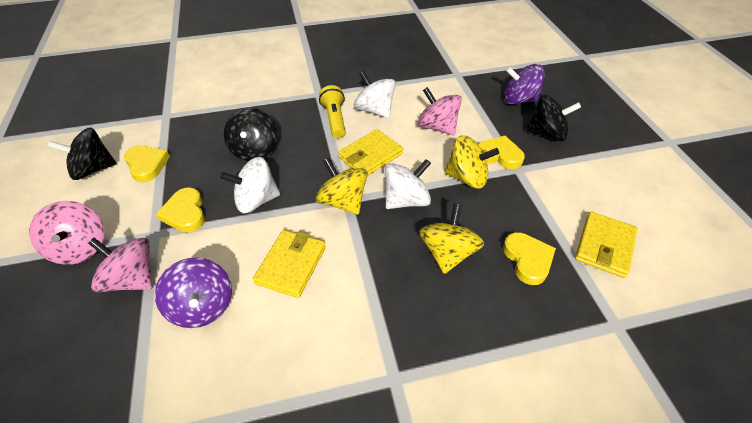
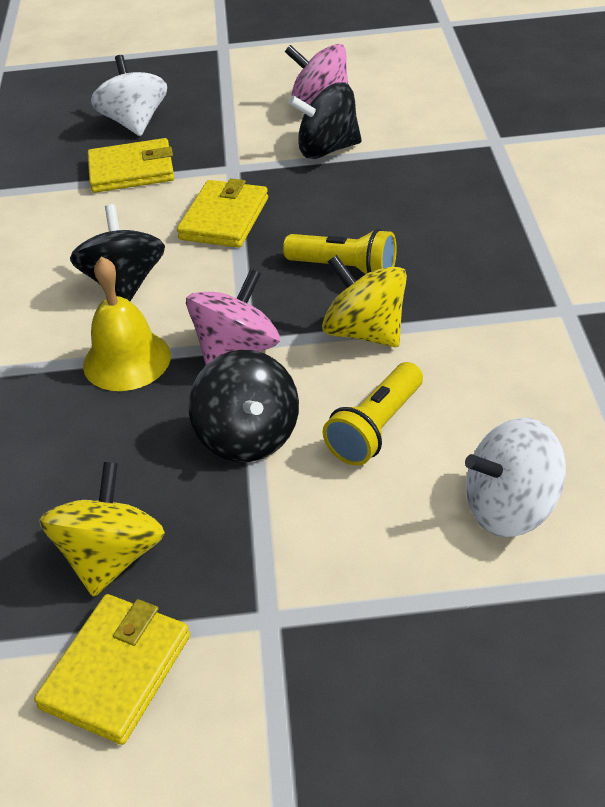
pink spinning top: 3 -> 2
purple spinning top: 2 -> 0
white spinning top: 3 -> 2
yellow bell: 0 -> 1
yellow flashlight: 1 -> 2
yellow heart: 4 -> 0
yellow spinning top: 3 -> 2

